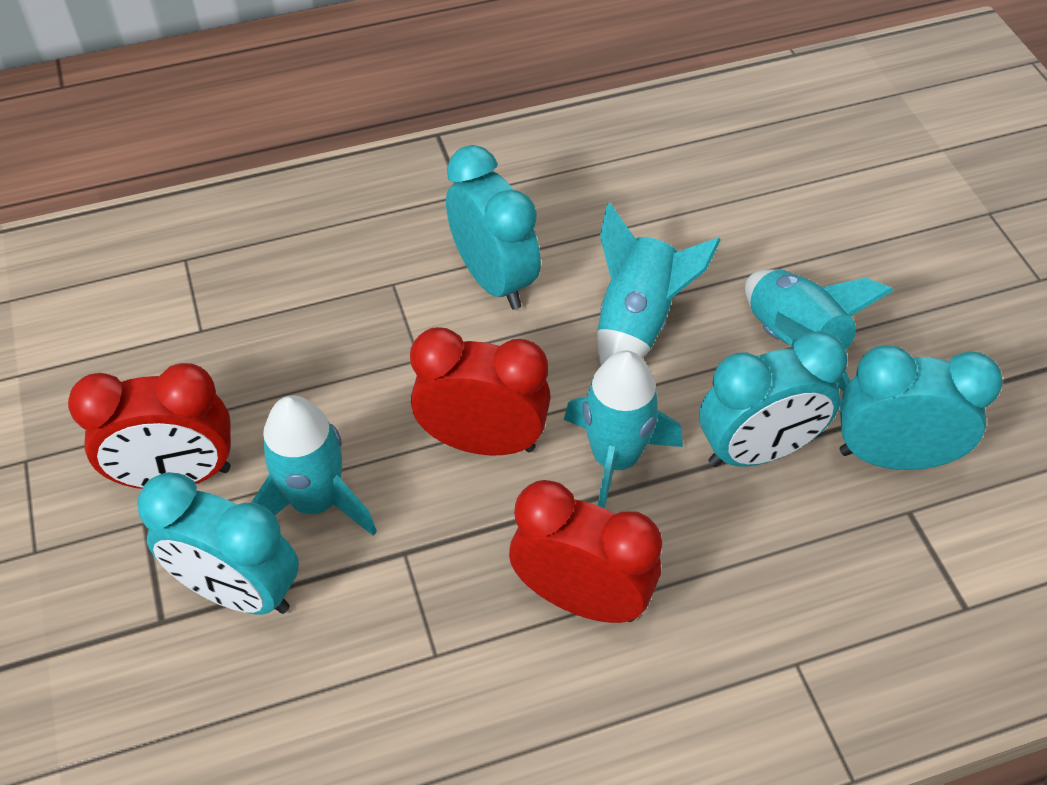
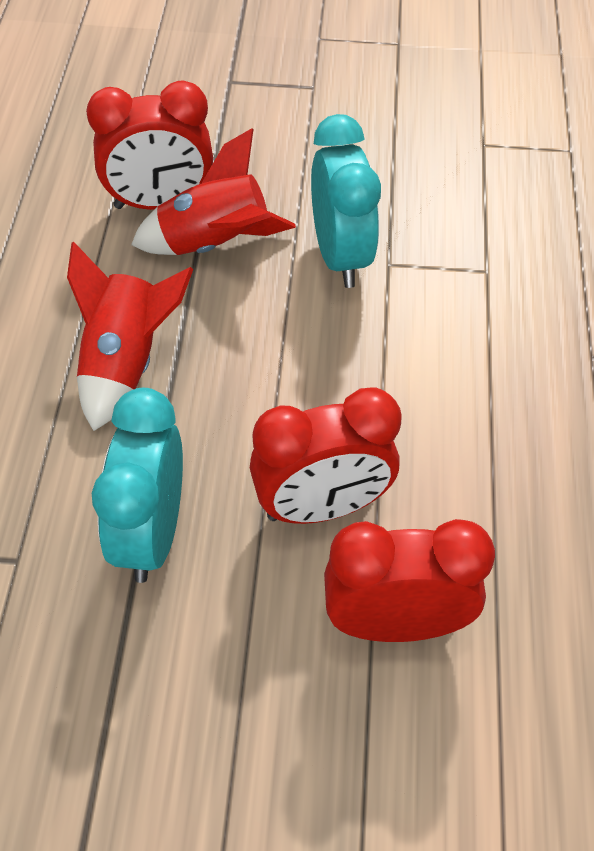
red rocket: 0 -> 2
turquoise clock: 4 -> 2
turquoise rocket: 4 -> 0

